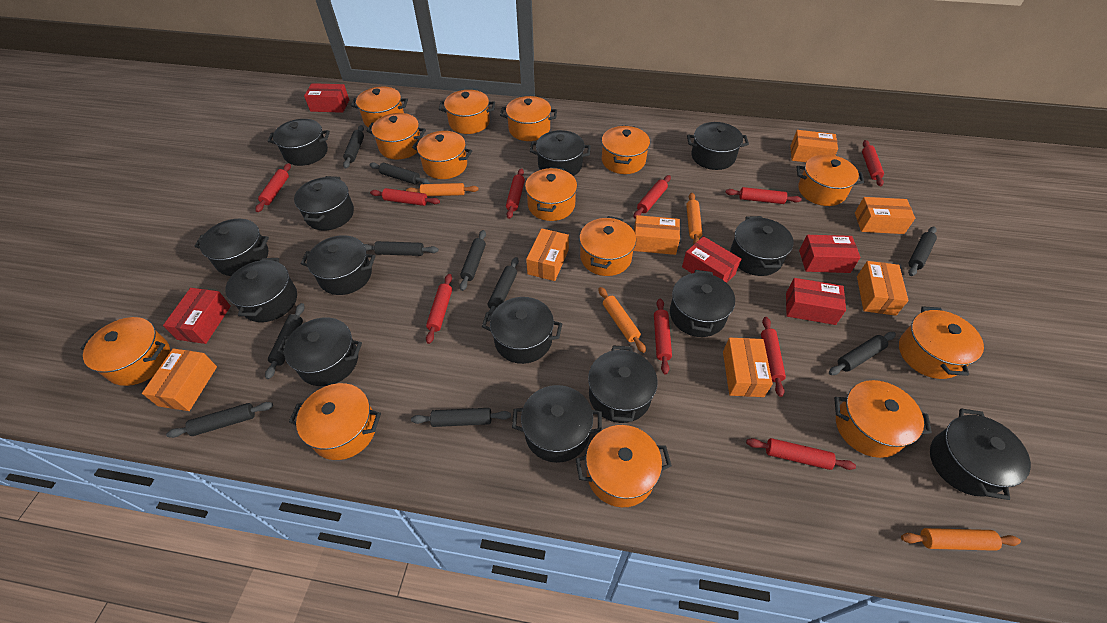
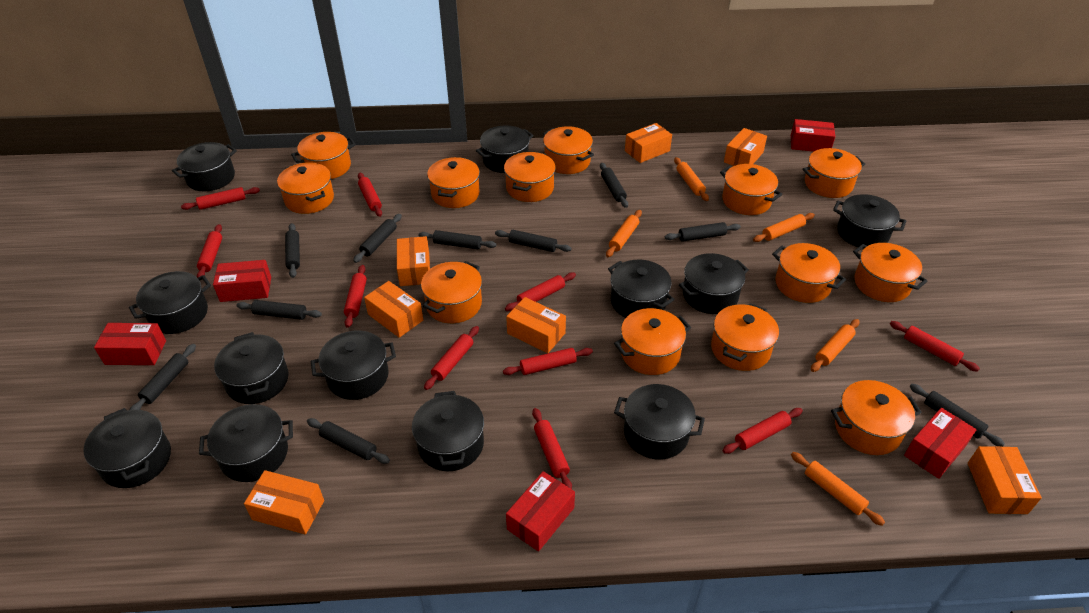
black pot: 14 -> 12
orange pot: 14 -> 13
orange rolling pin: 4 -> 5

